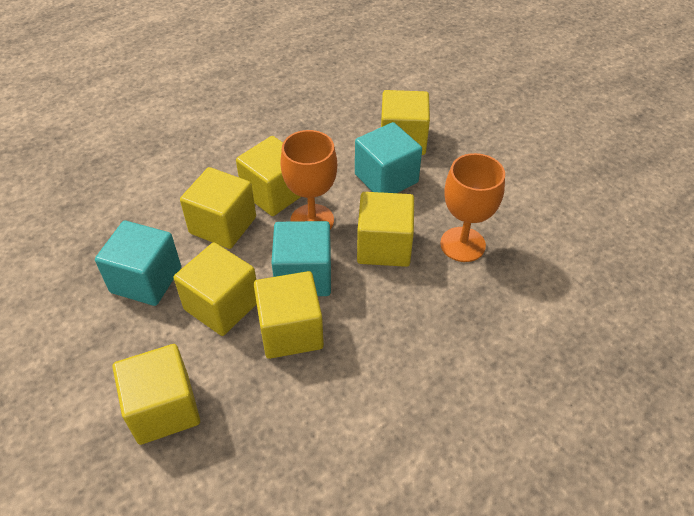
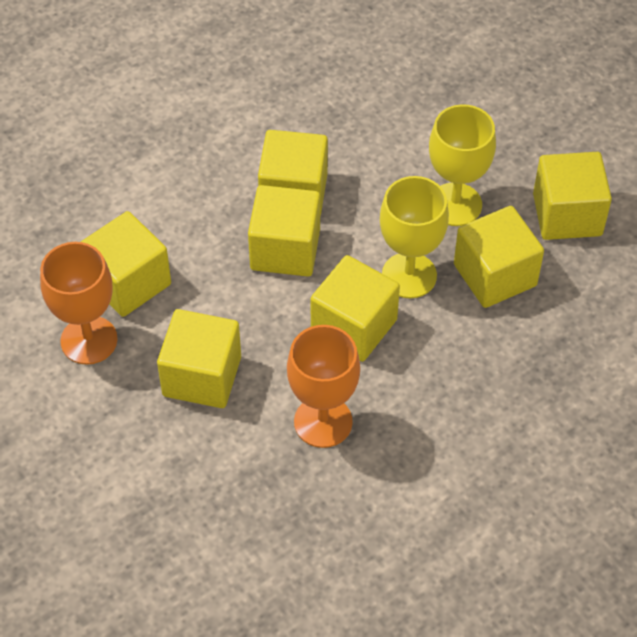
turquoise cube: 3 -> 0
yellow goblet: 0 -> 2

